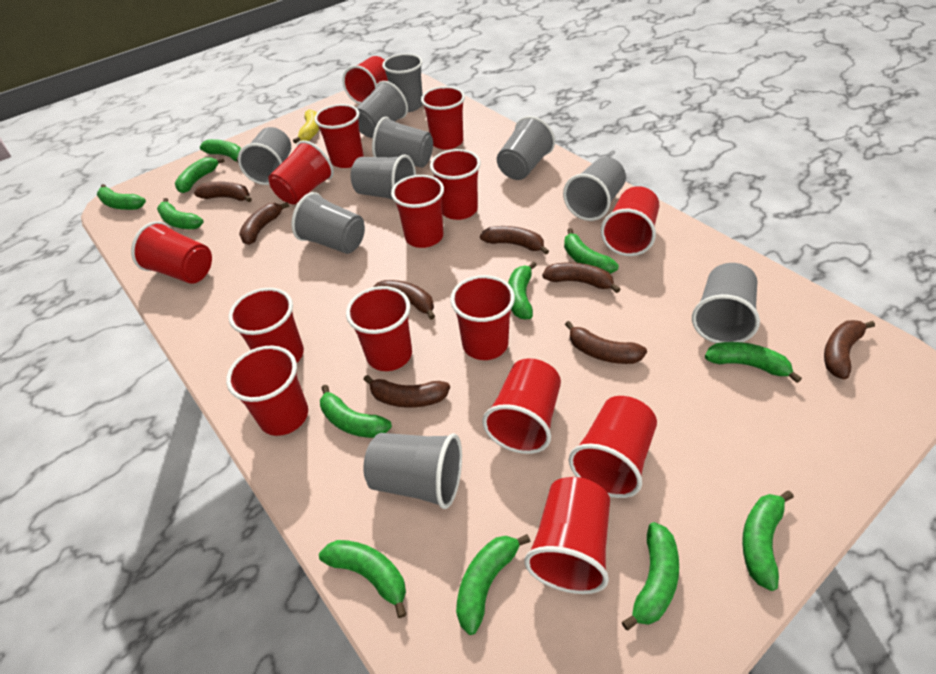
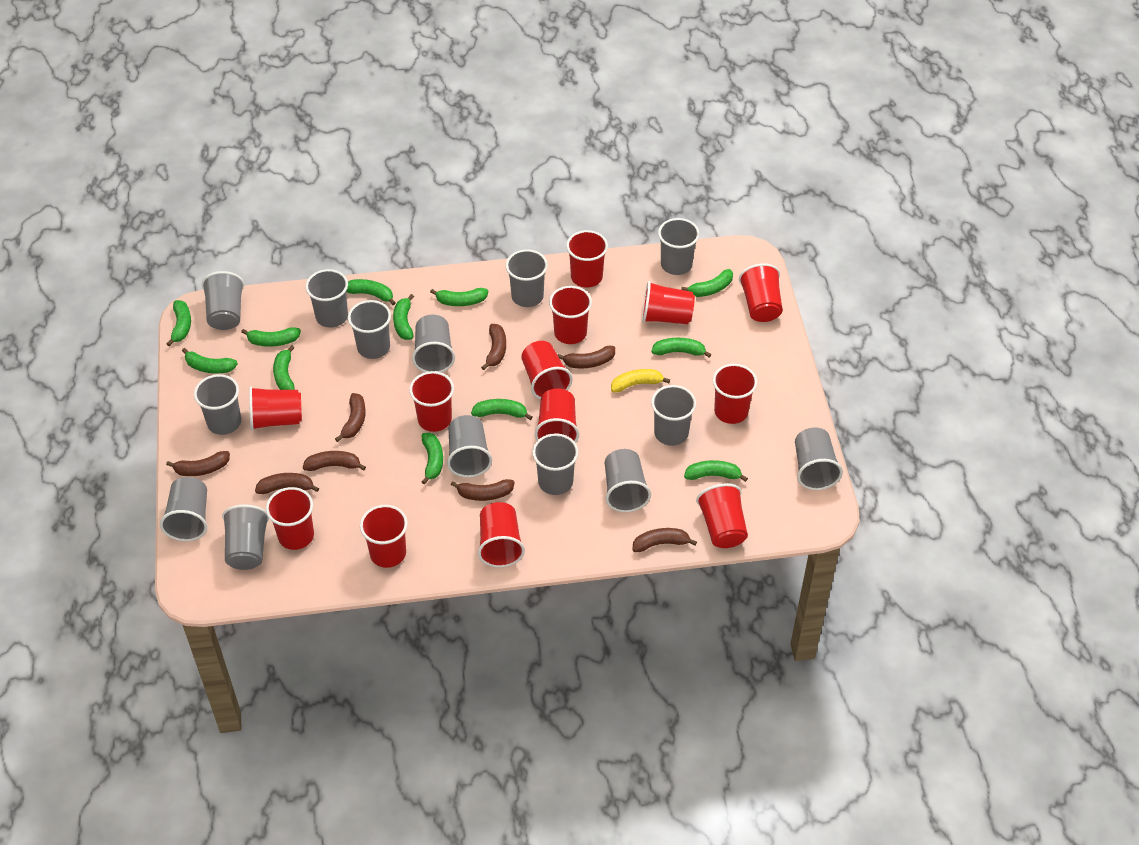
grey cup: 10 -> 14
red cup: 15 -> 13

